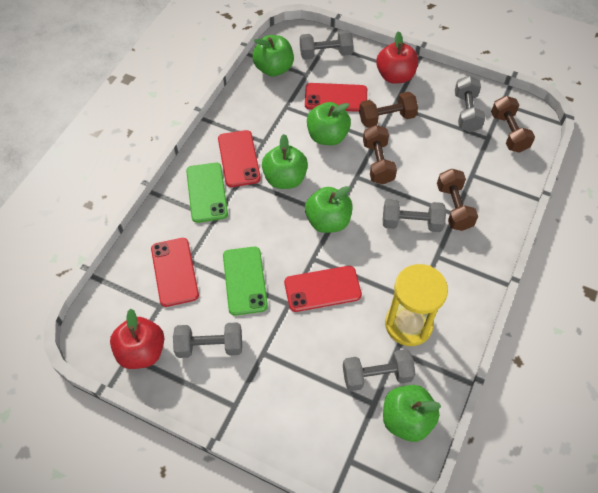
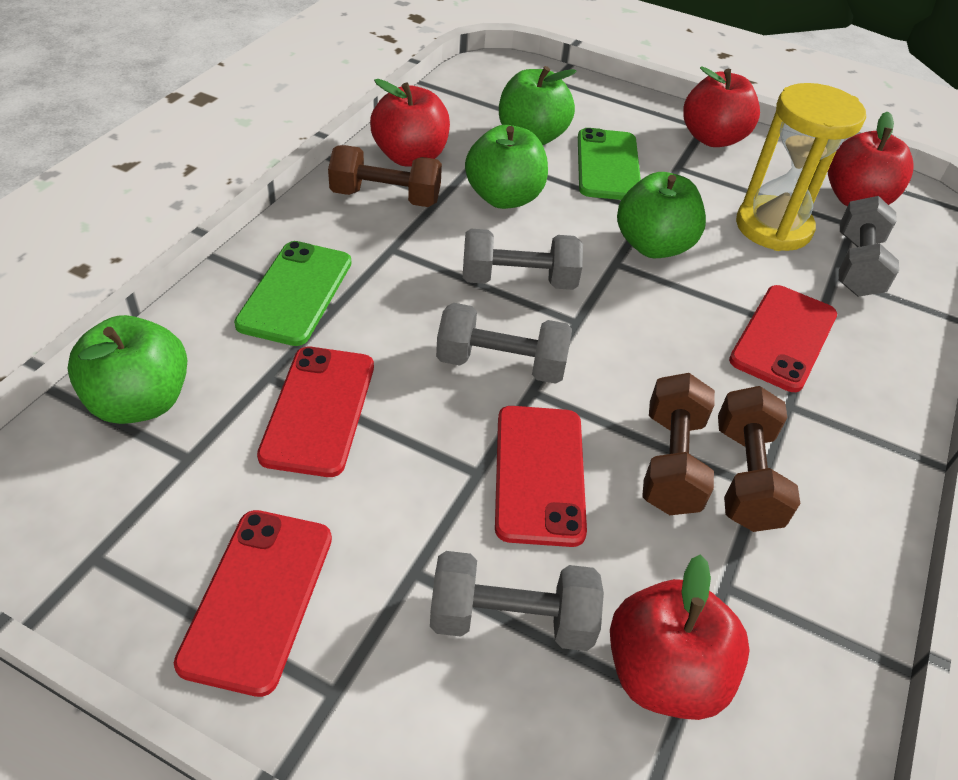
brown dumbbell: 4 -> 3
green apple: 5 -> 4
grey dumbbell: 5 -> 4
red apple: 2 -> 4

